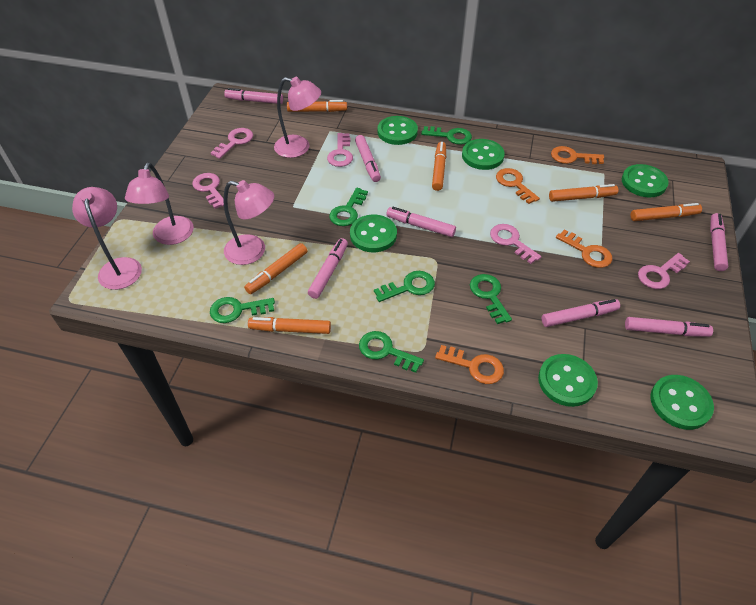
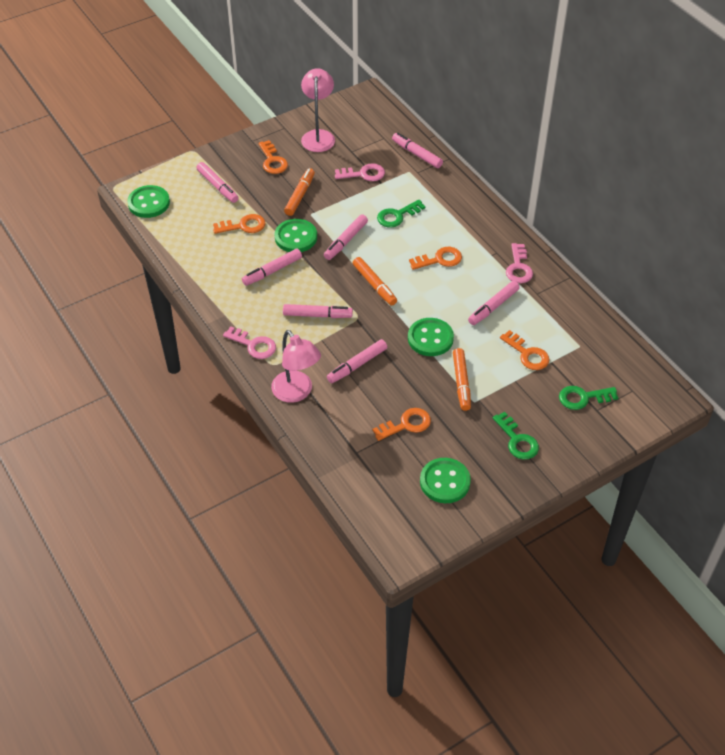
green button: 6 -> 4
green key: 6 -> 3
orange key: 4 -> 5
orange marker: 6 -> 3
pink key: 5 -> 3
pink lamp: 4 -> 2

